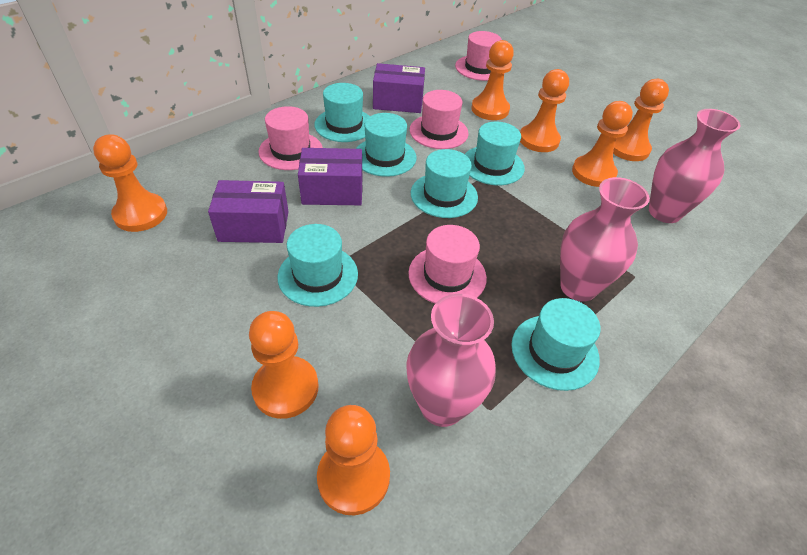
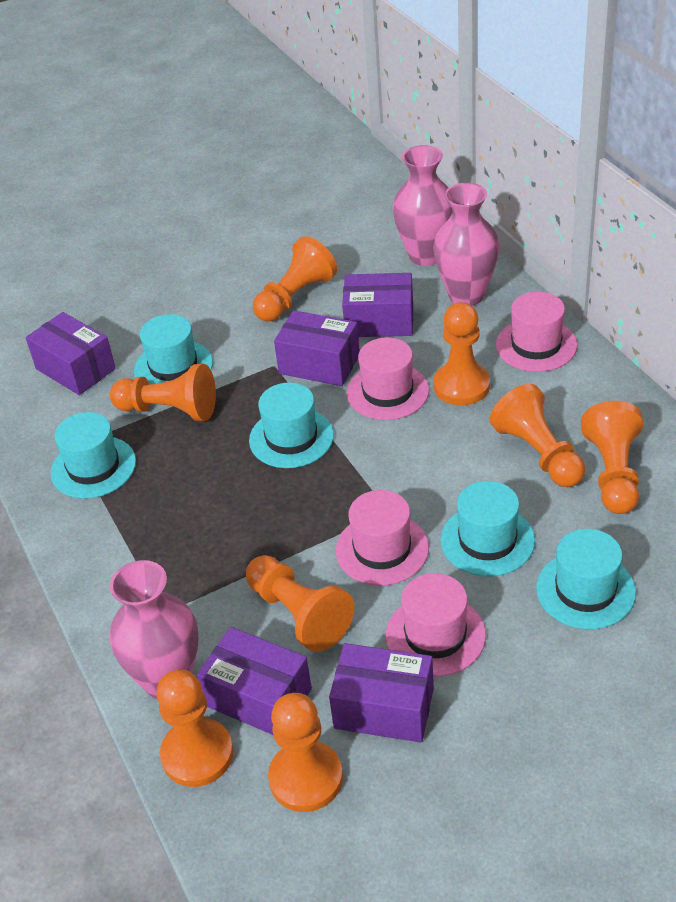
orange pawn: 7 -> 8
purple box: 3 -> 5
turquoise hat: 6 -> 5

